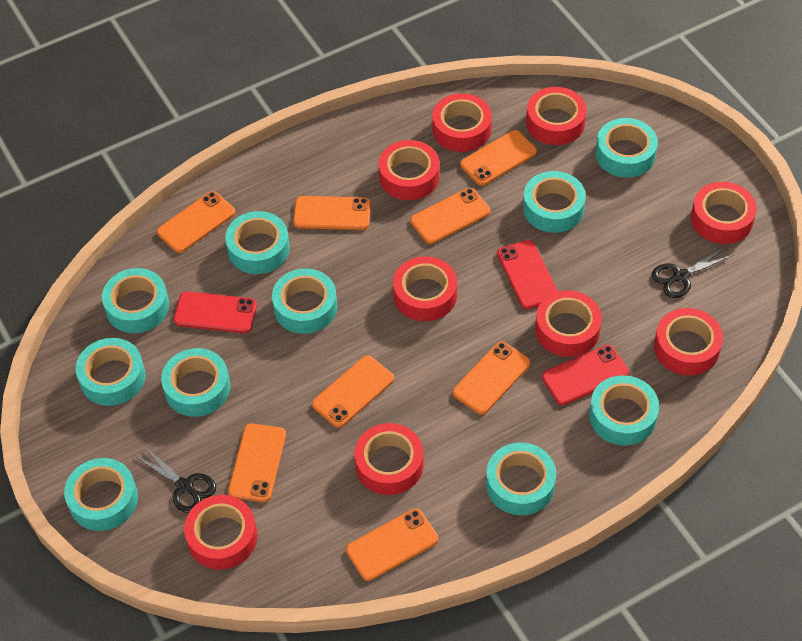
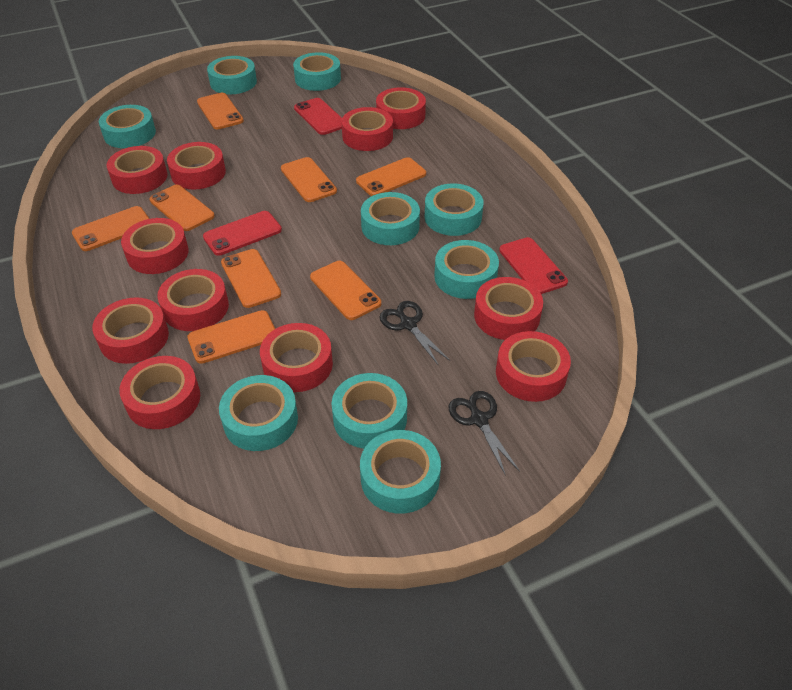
red tape: 9 -> 11
turquoise tape: 10 -> 9

